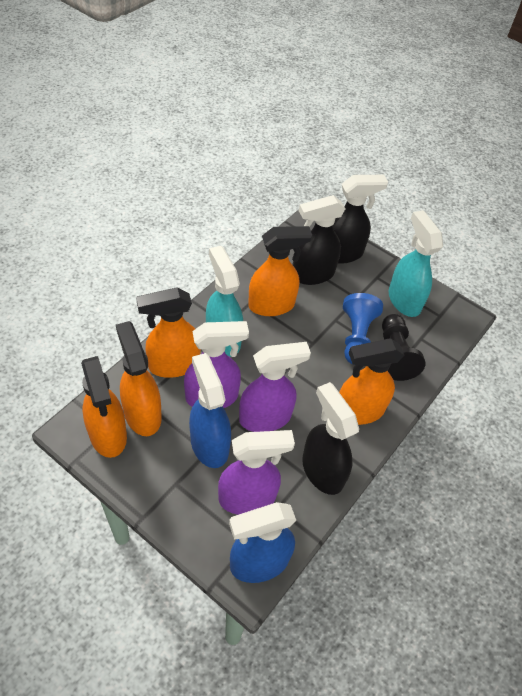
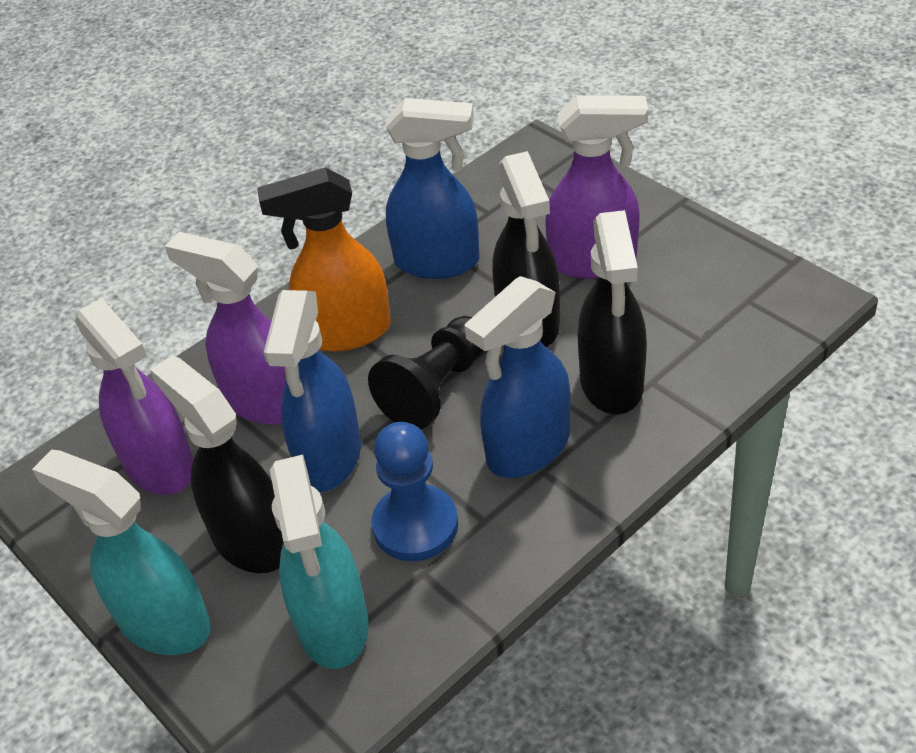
blue spray bottle: 2 -> 3
orange spray bottle: 5 -> 1

